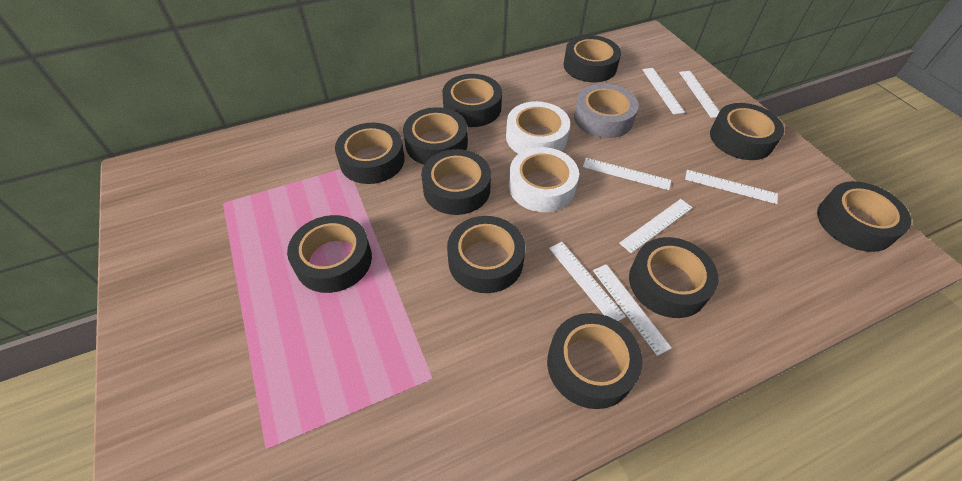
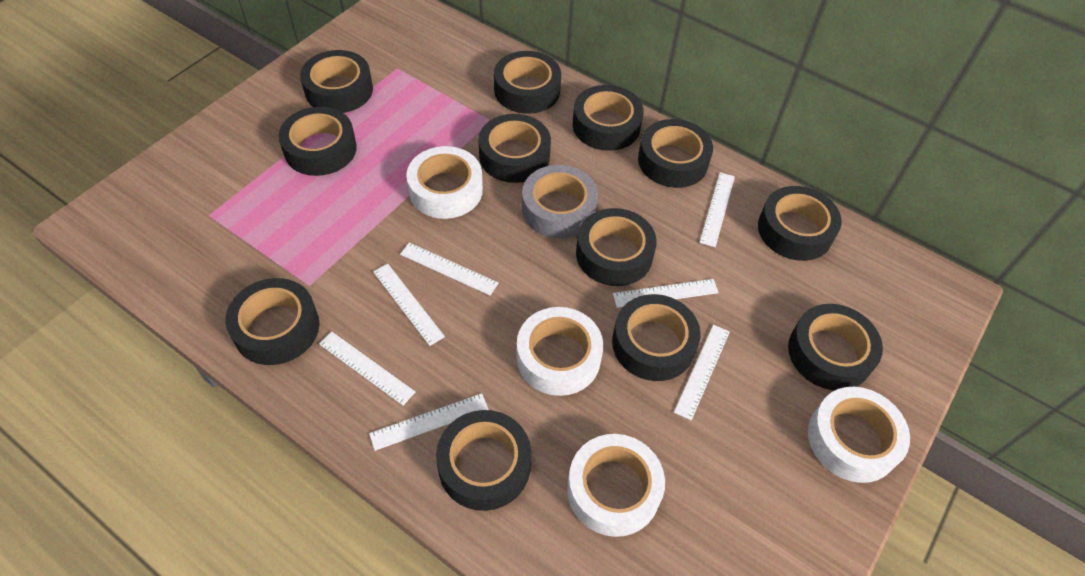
black tape: 11 -> 12
white tape: 2 -> 4

